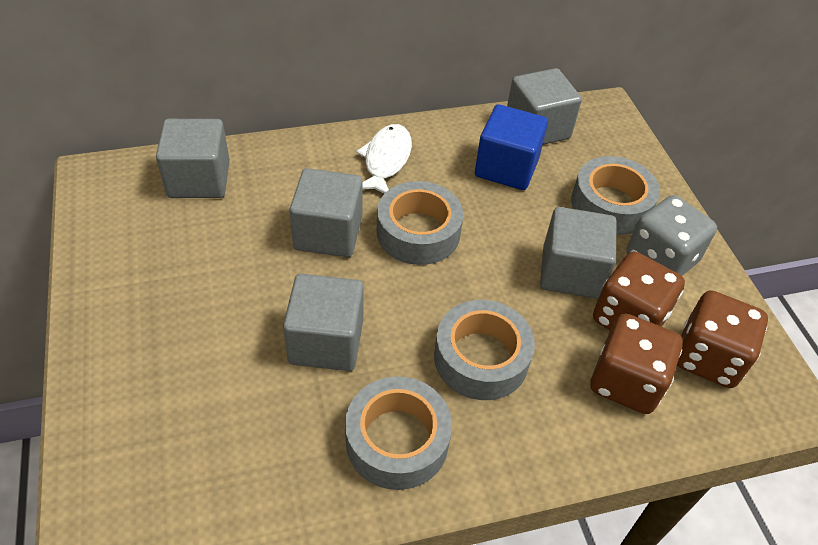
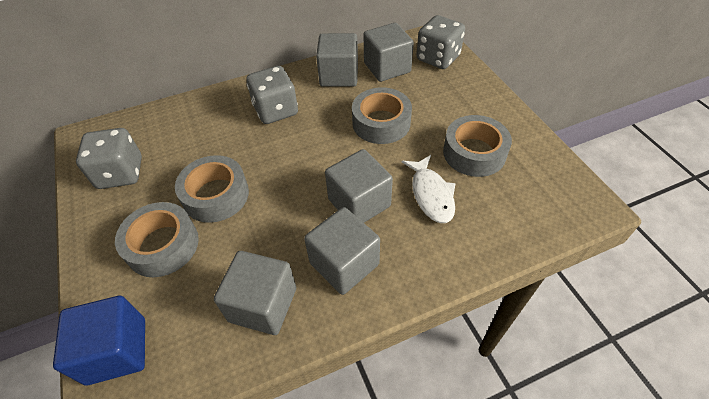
brown dice: 3 -> 0
grey dice: 1 -> 3

